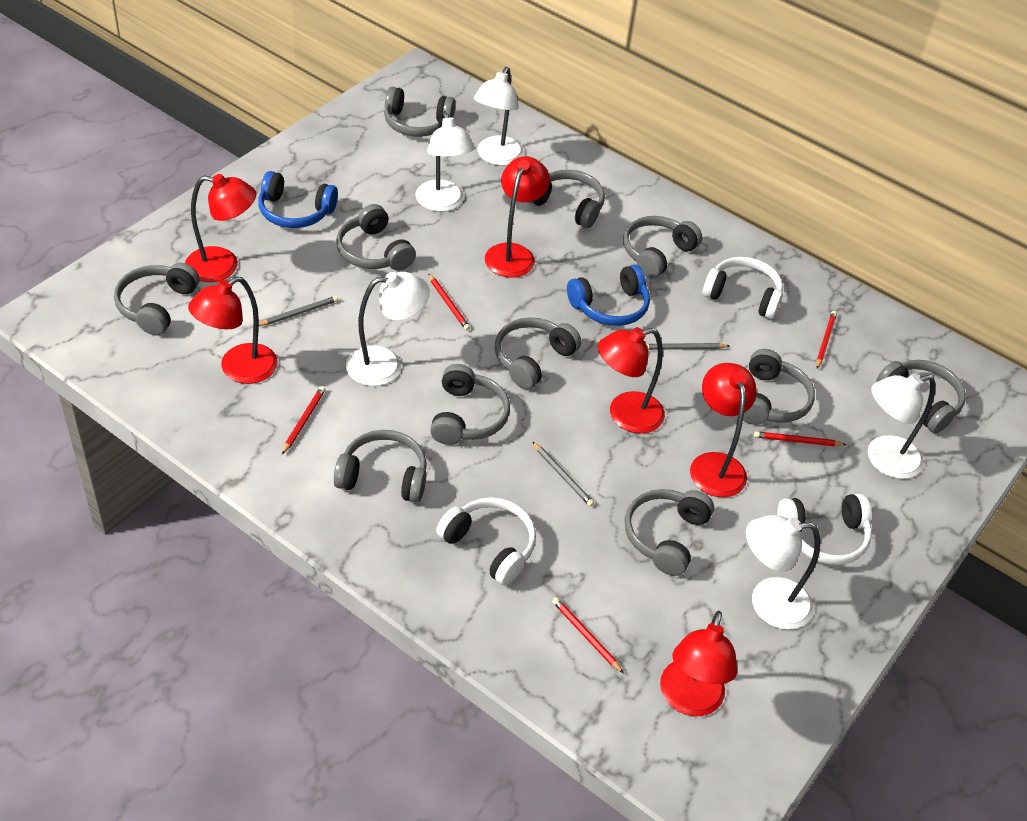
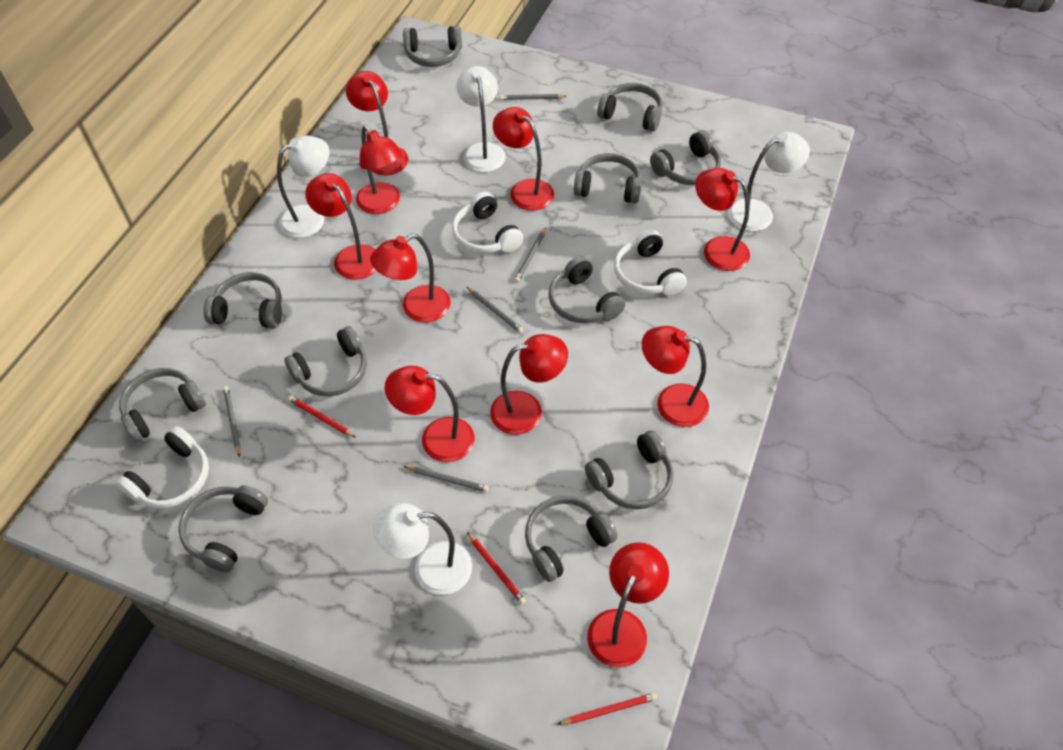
blue headphones: 2 -> 0
grey pencil: 3 -> 5
red lamp: 6 -> 10
red pencil: 5 -> 3
white lamp: 5 -> 4

